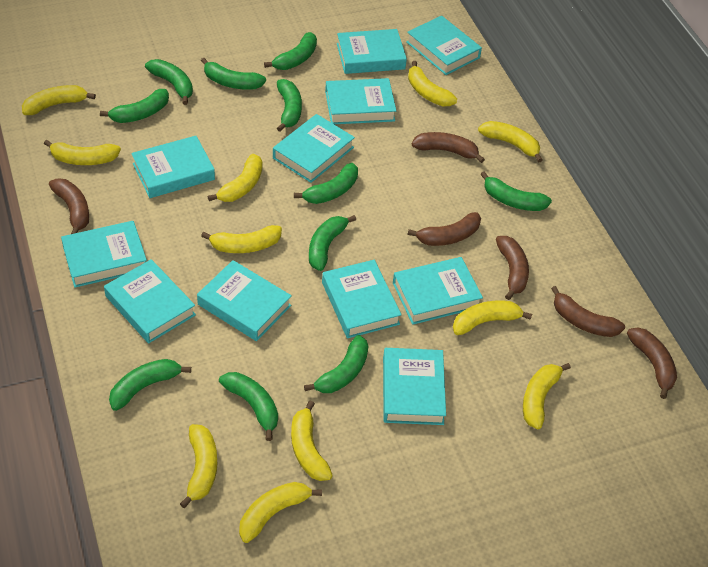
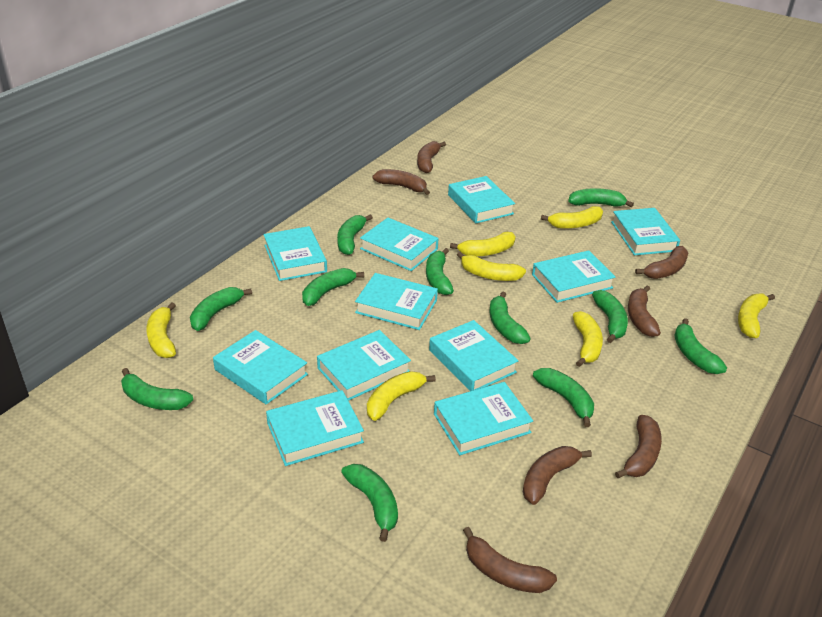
brown banana: 6 -> 7
yellow banana: 11 -> 7

